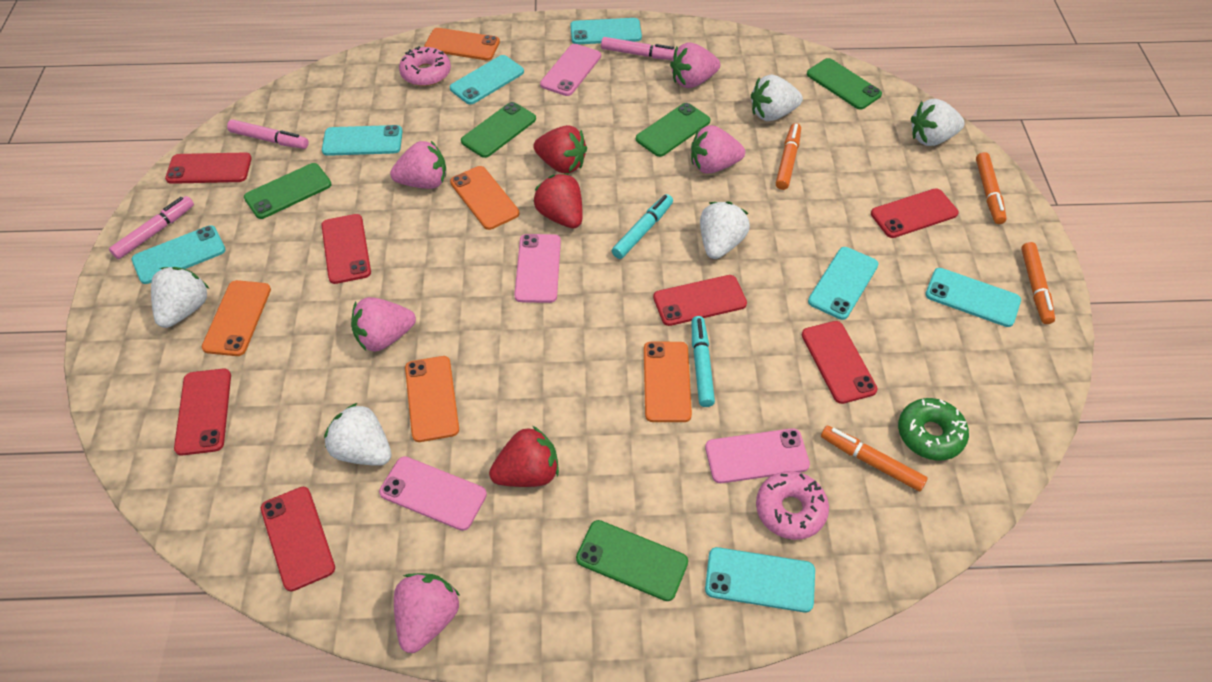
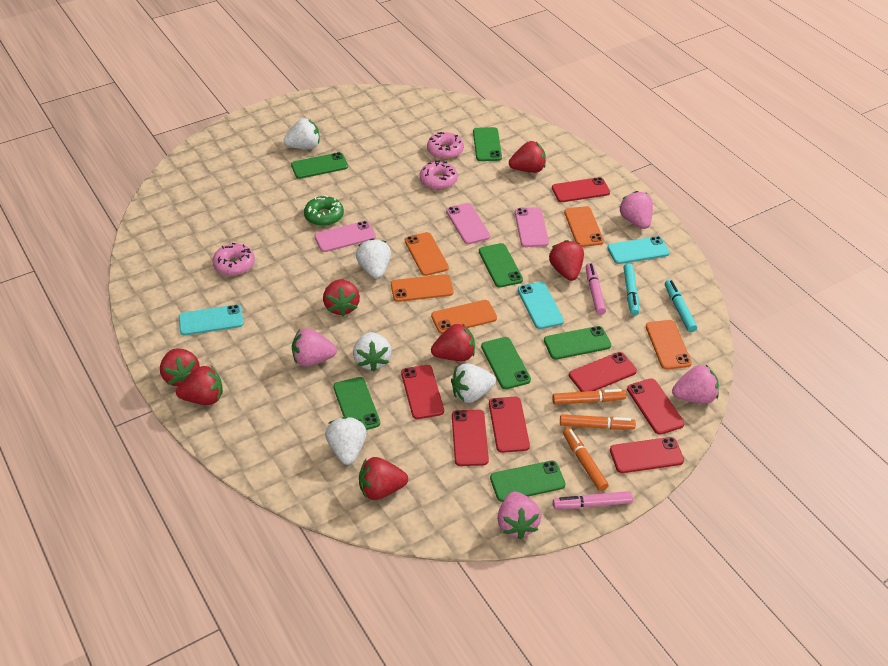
green phone: 5 -> 7
orange marker: 4 -> 3
pink donut: 2 -> 3
pink marker: 3 -> 2
pink phone: 4 -> 3
pink strawberry: 5 -> 4
red strawberry: 3 -> 7
turquoise phone: 7 -> 3

